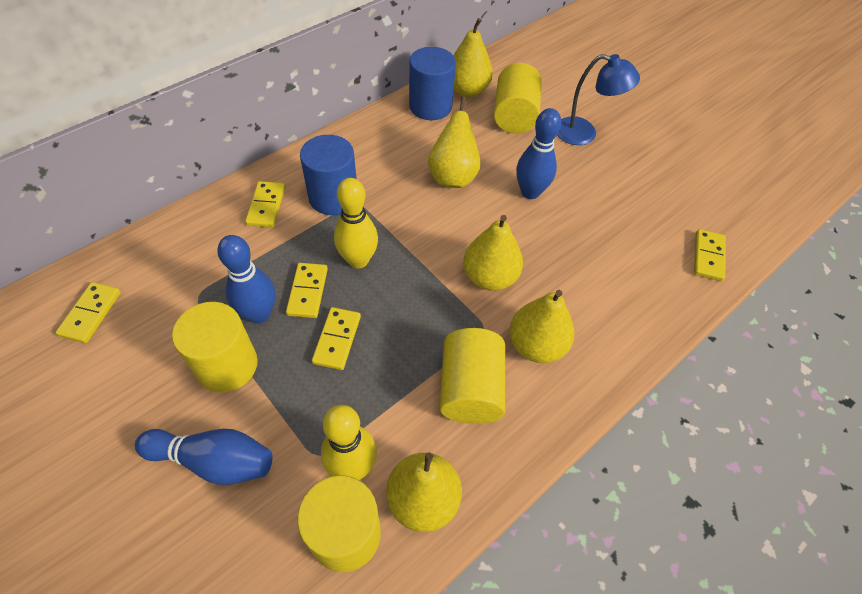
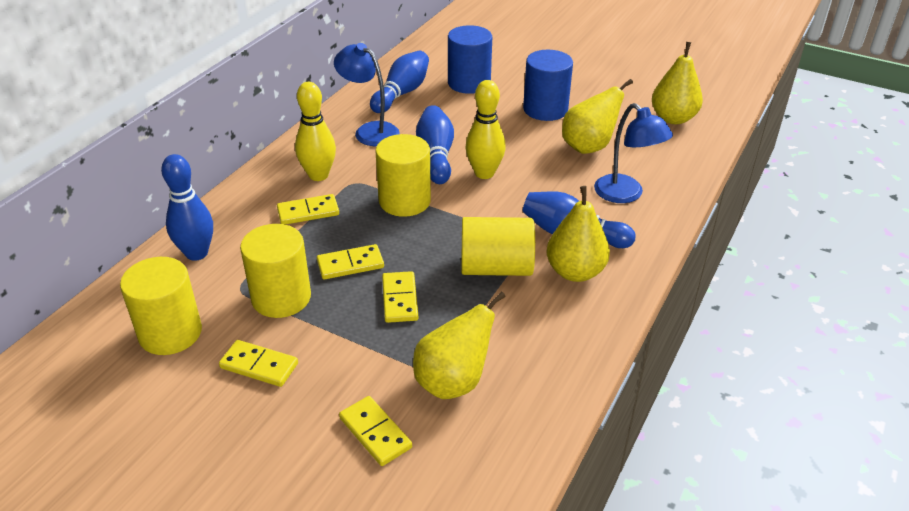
blue bowling pin: 3 -> 4
blue lamp: 1 -> 2
yellow pear: 5 -> 4

